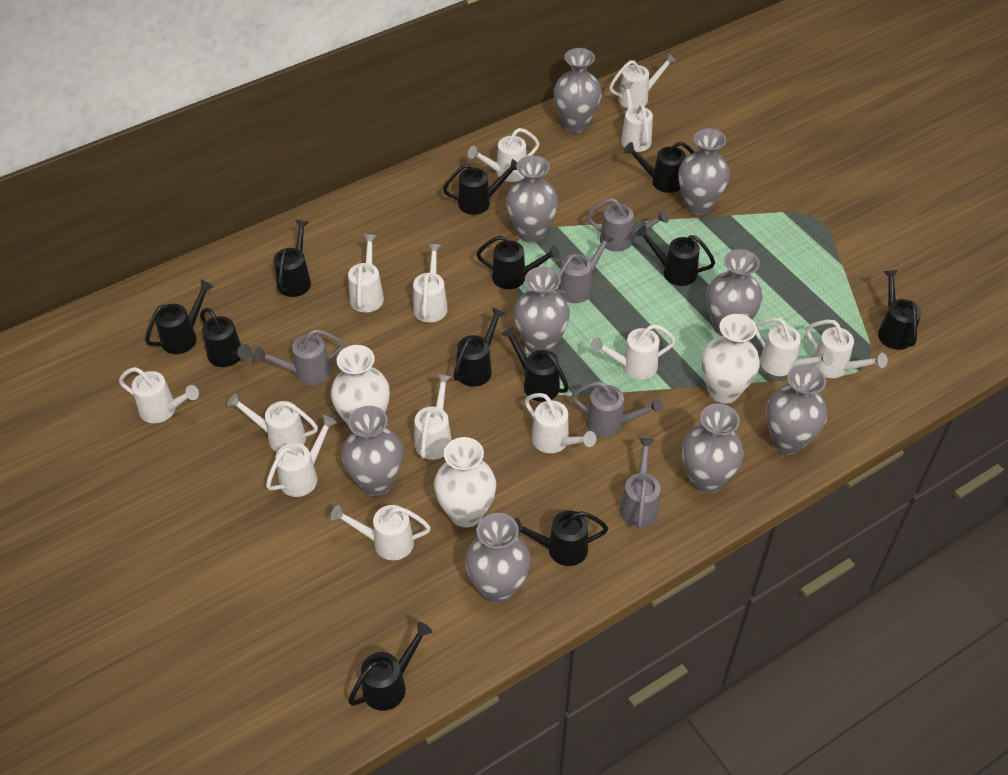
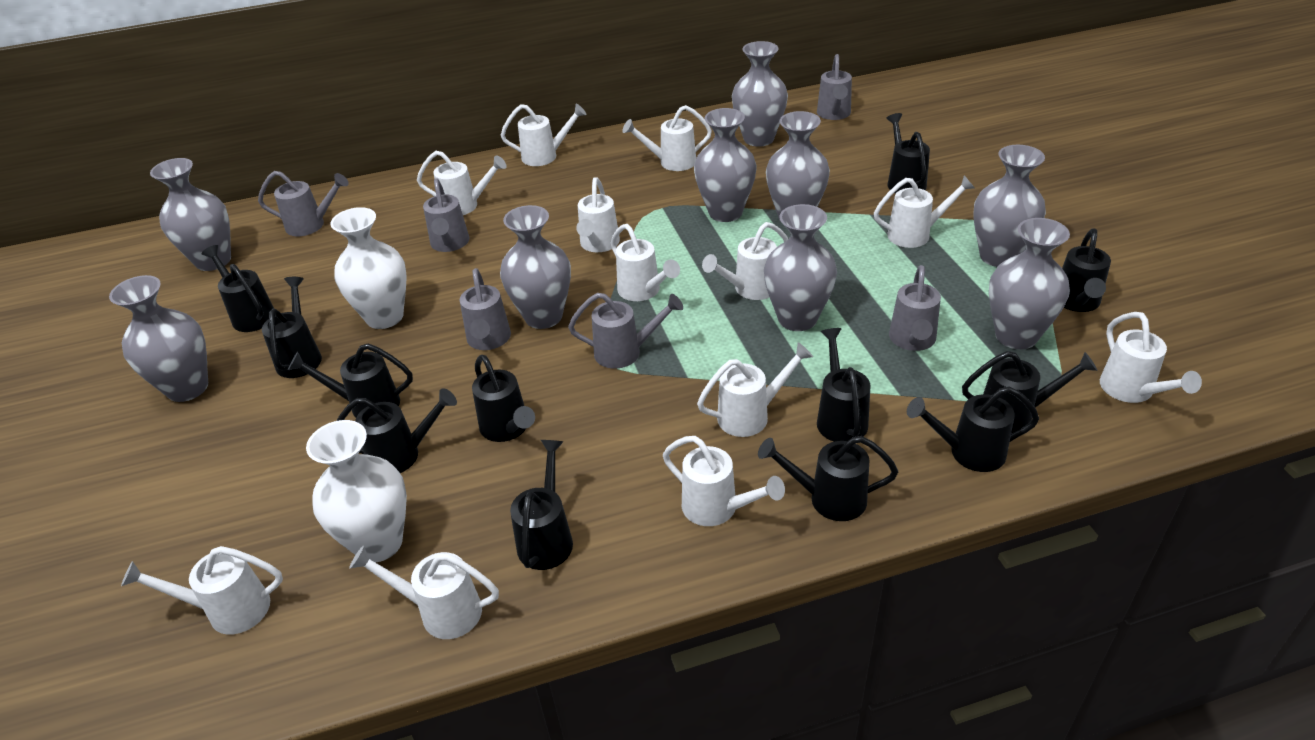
grey watering can: 5 -> 6
white vase: 3 -> 2
white watering can: 14 -> 12

